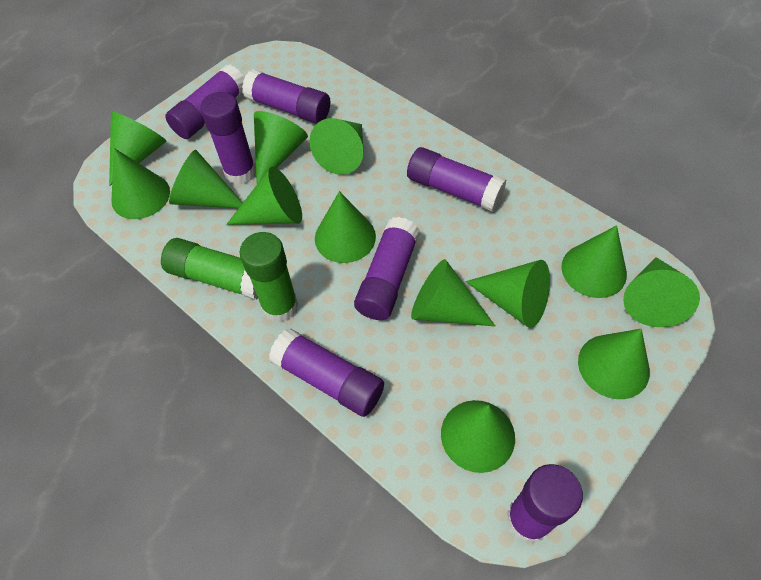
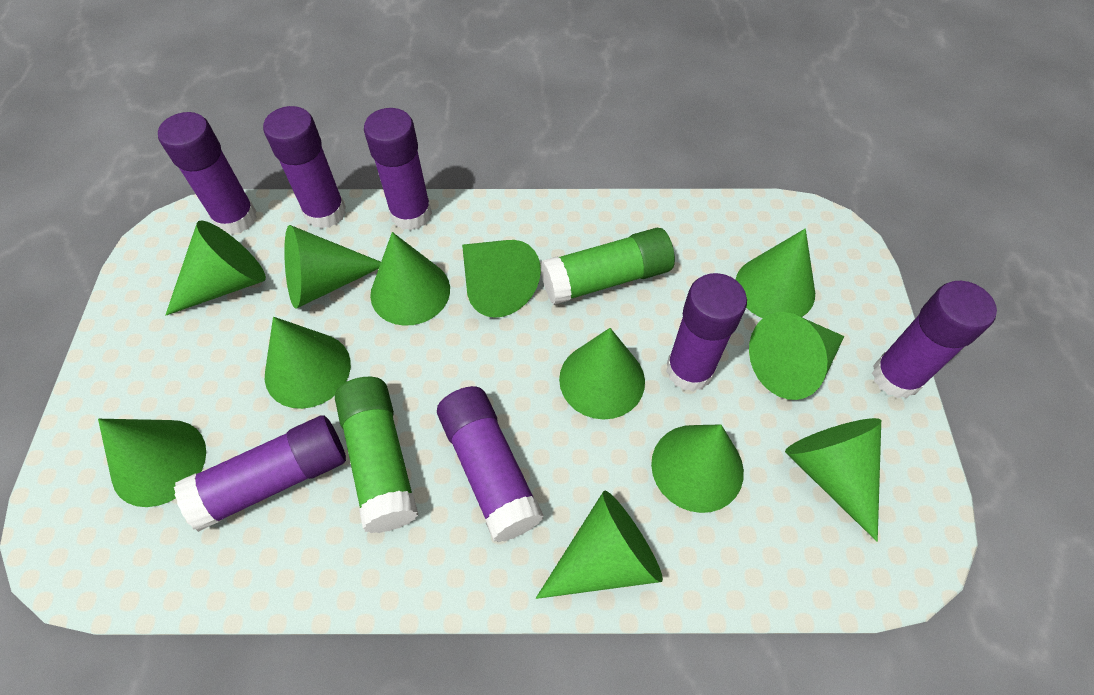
green cone: 13 -> 12

